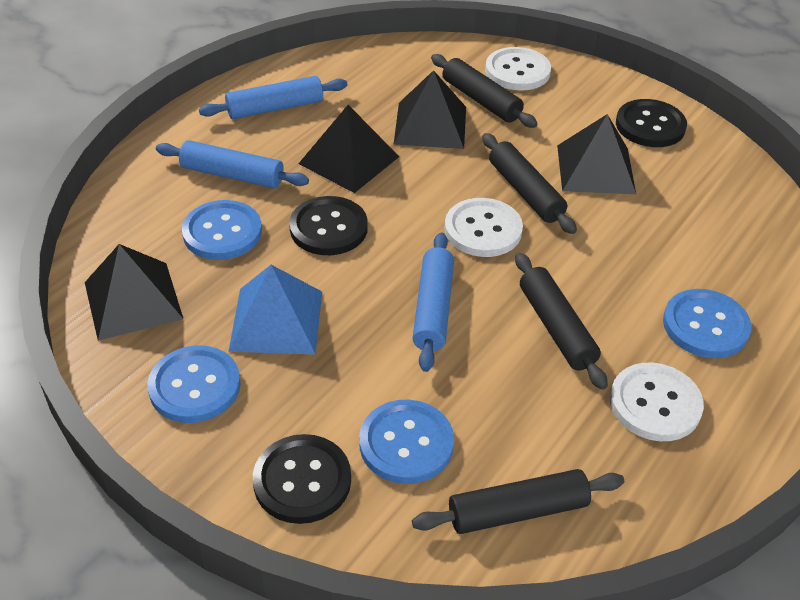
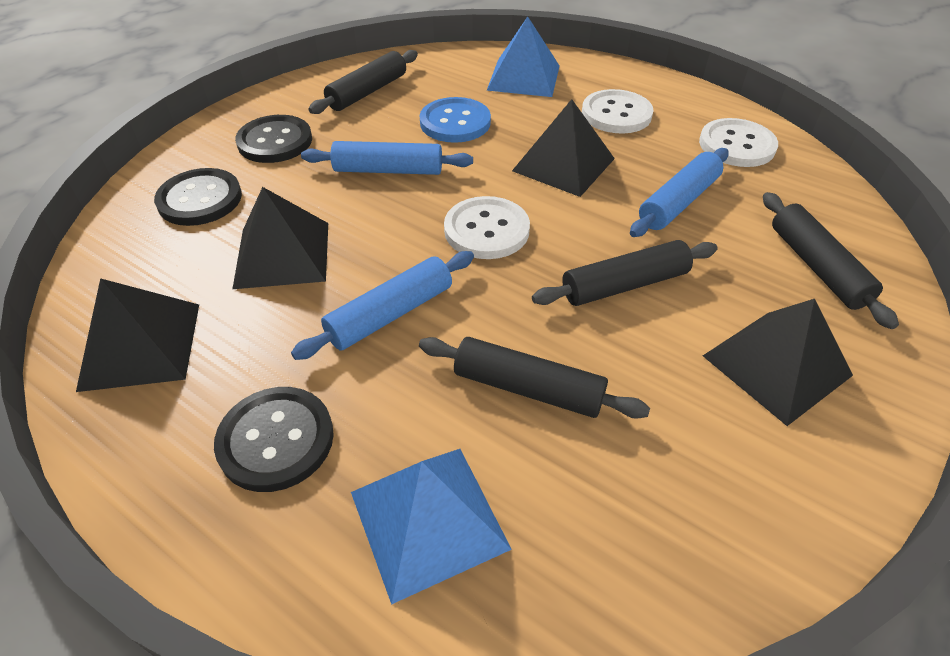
blue button: 4 -> 1
blue pyramid: 1 -> 2

